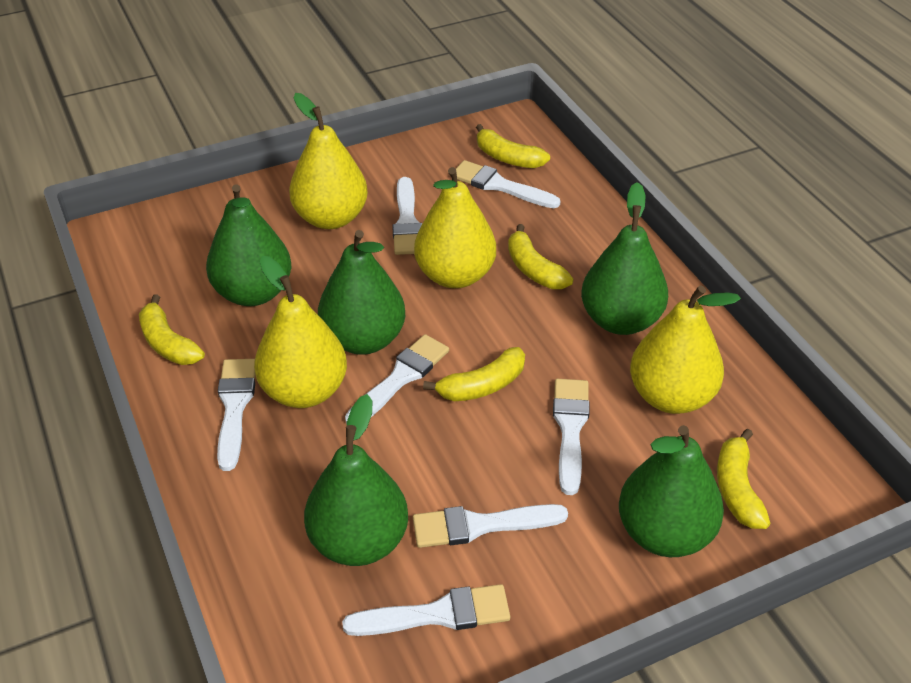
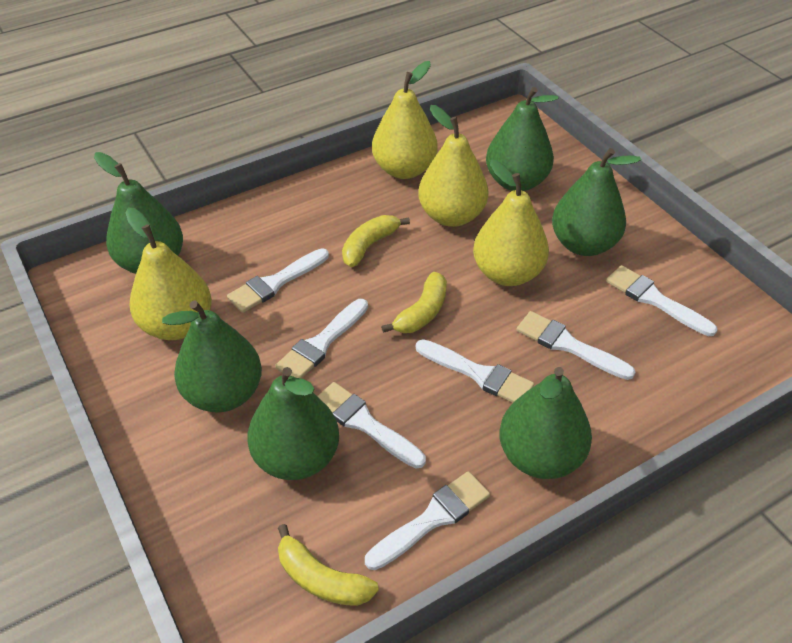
green pear: 5 -> 6
yellow banana: 5 -> 3

